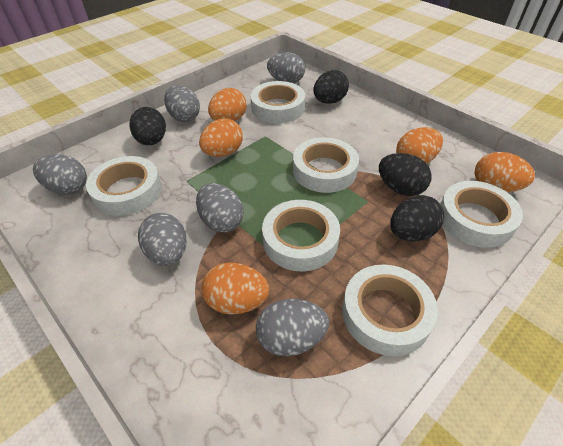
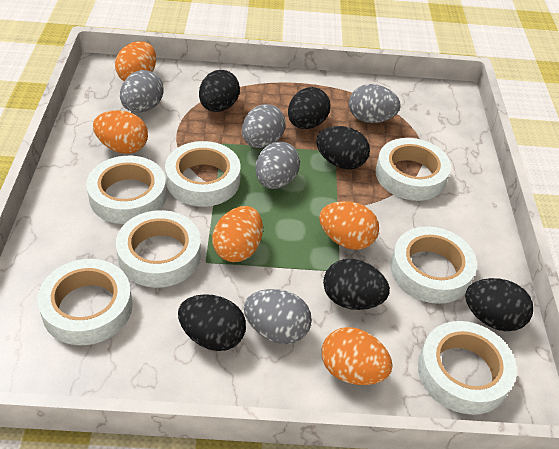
black egg: 4 -> 6
grey egg: 6 -> 5
white tape: 6 -> 7

